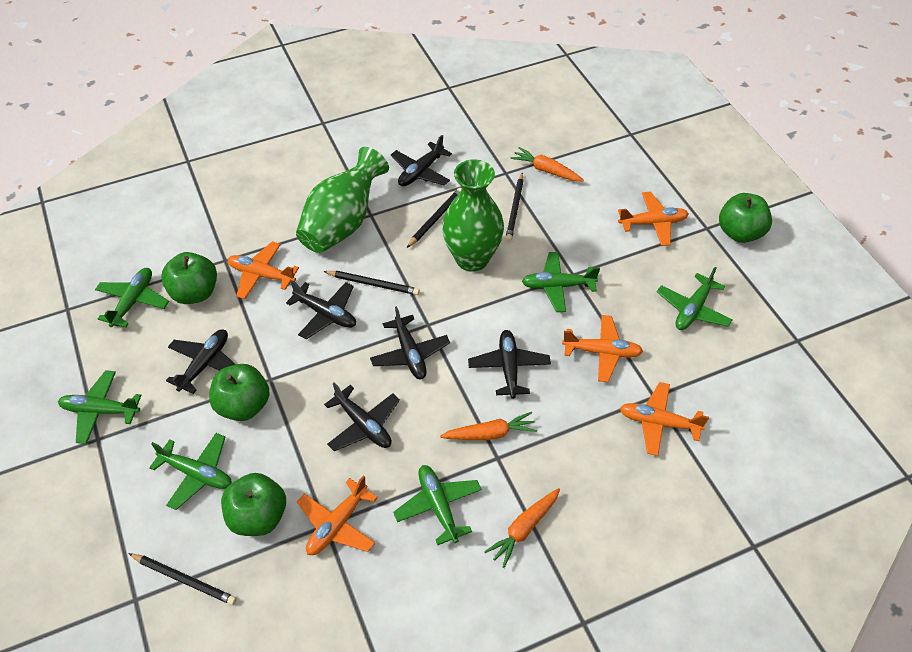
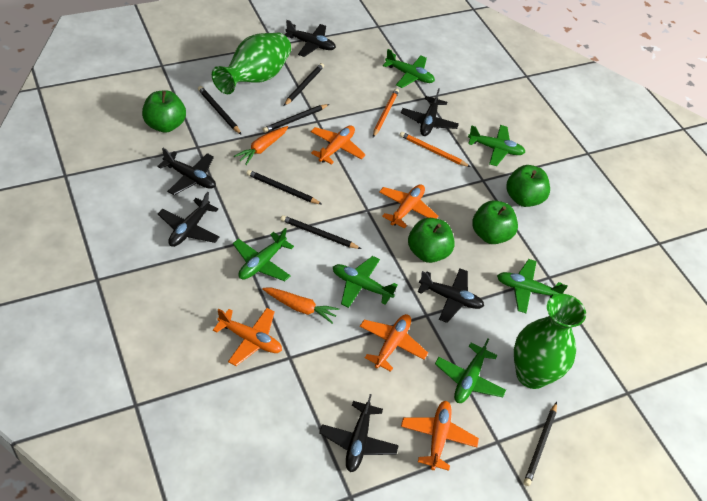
black pencil: 4 -> 6
orange carrot: 3 -> 2
orange pencil: 0 -> 2

